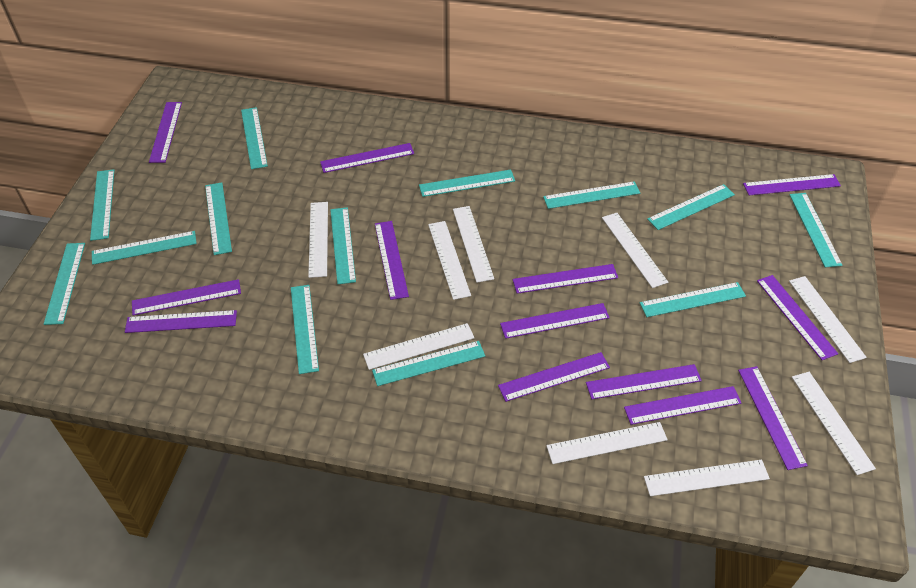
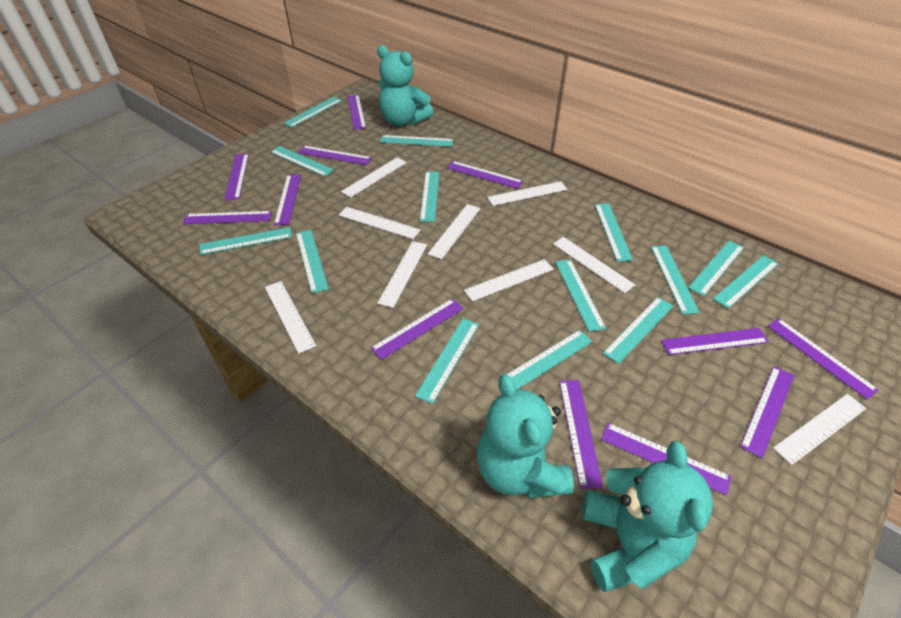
purple ruler: 13 -> 12
turquoise ruler: 13 -> 14
turquoise teddy bear: 0 -> 3

